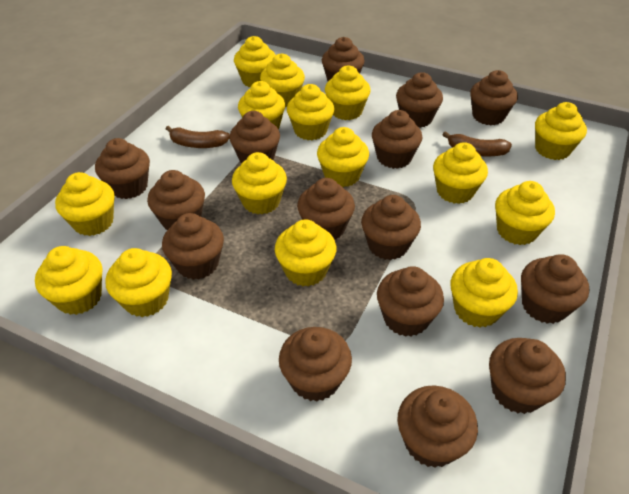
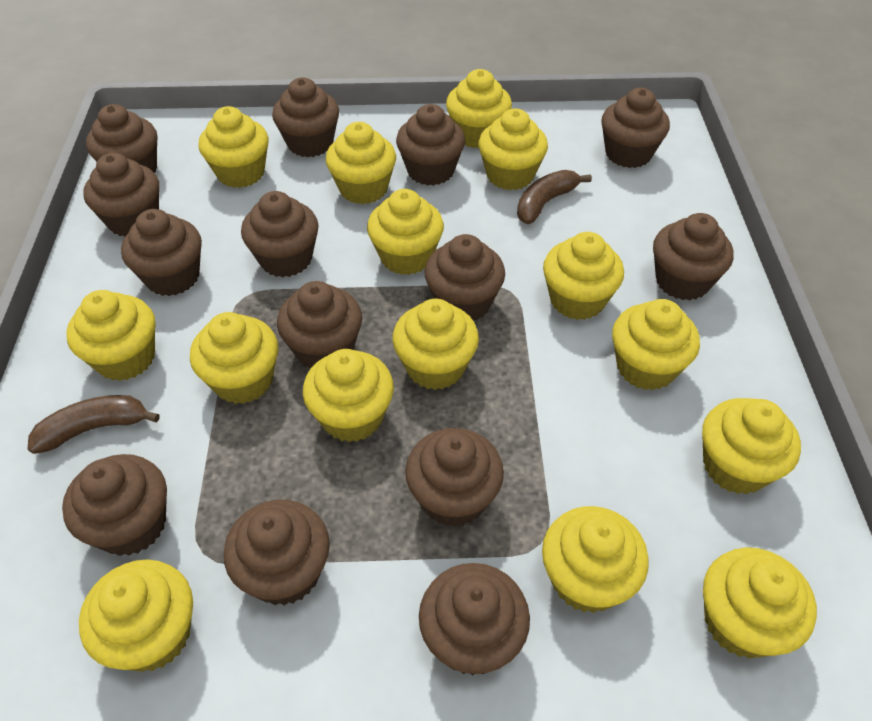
brown cupcake: 15 -> 14

